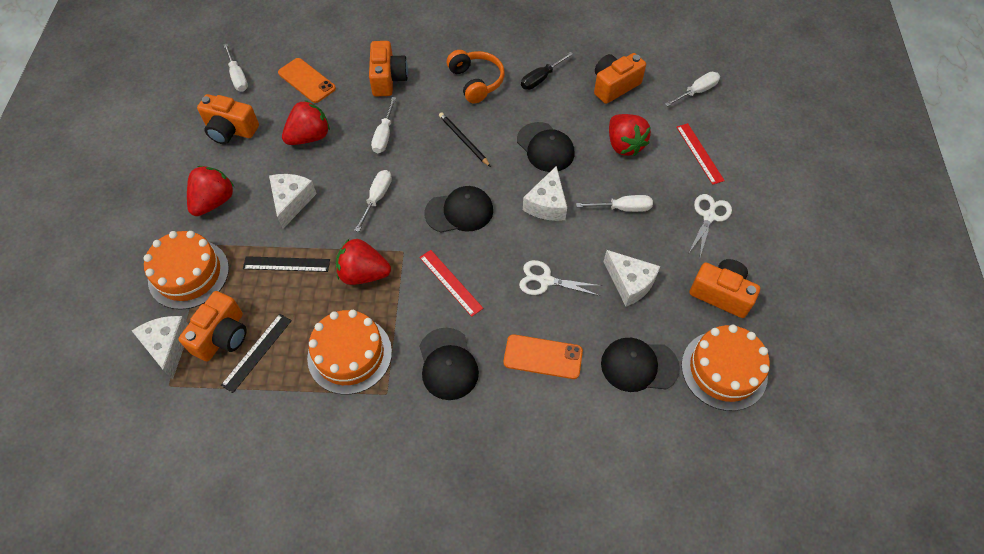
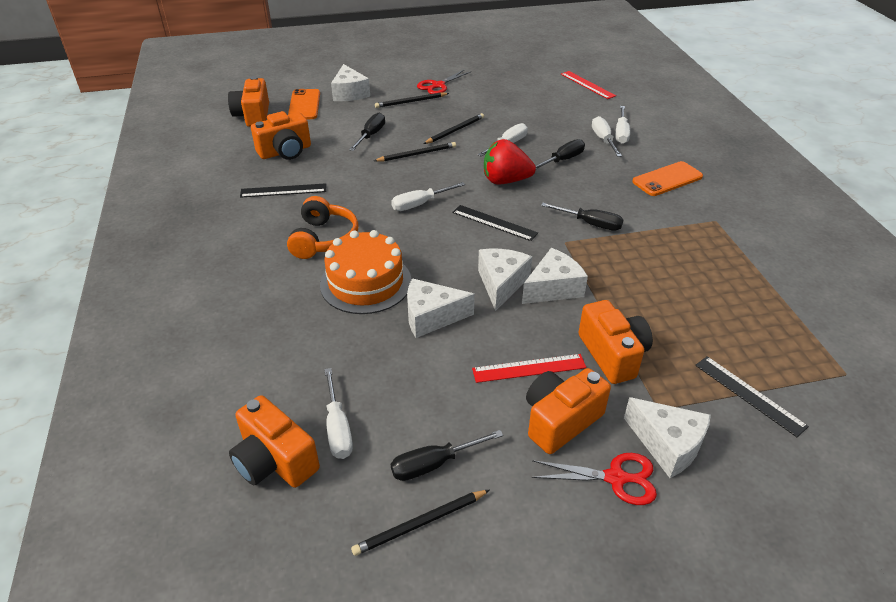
black cap: 4 -> 0
black pencil: 1 -> 4
black ruler: 2 -> 3
black screwdriver: 1 -> 4
orange cake: 3 -> 1
red scissors: 0 -> 2
red strawberry: 4 -> 1
white cheese: 4 -> 5
white scissors: 2 -> 0

